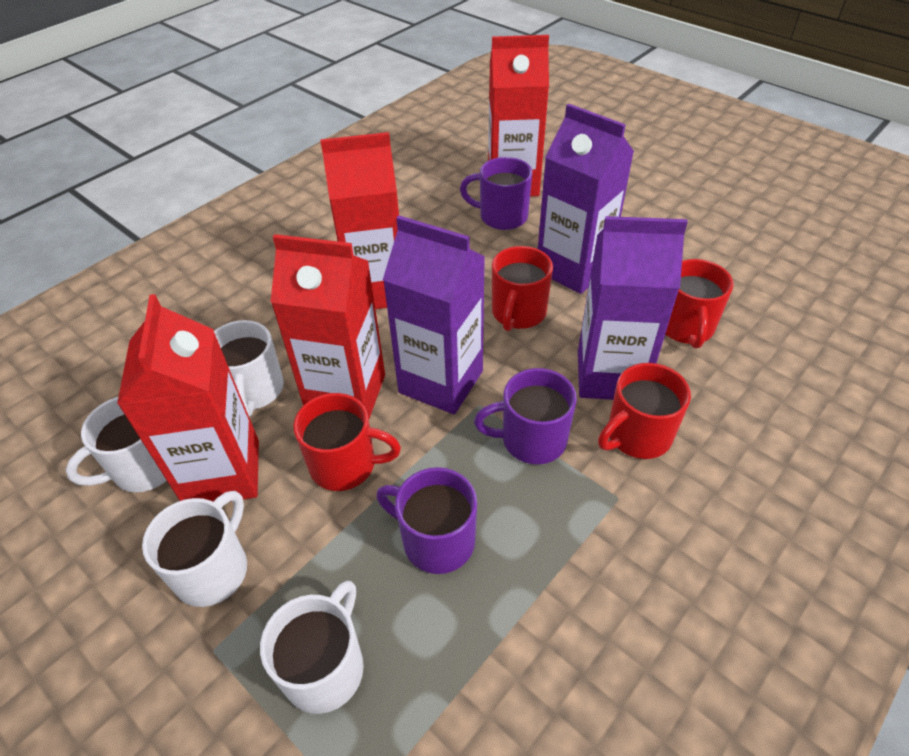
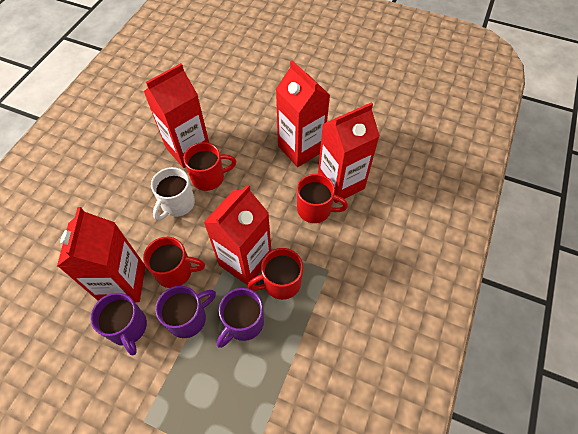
purple carton: 3 -> 0
red carton: 4 -> 5
white mug: 4 -> 1

